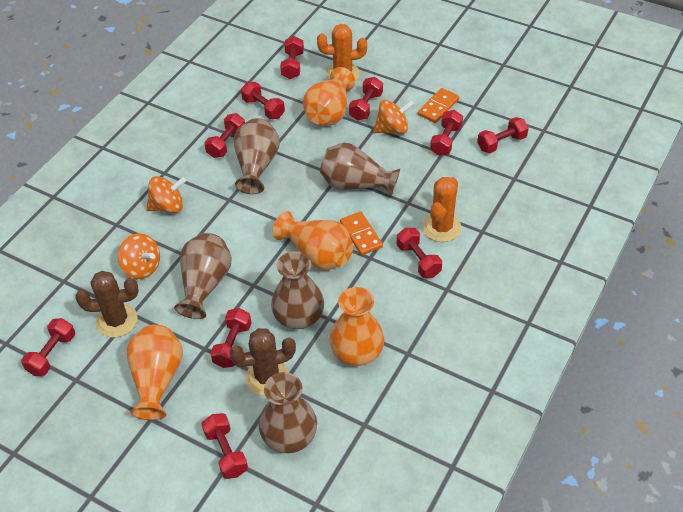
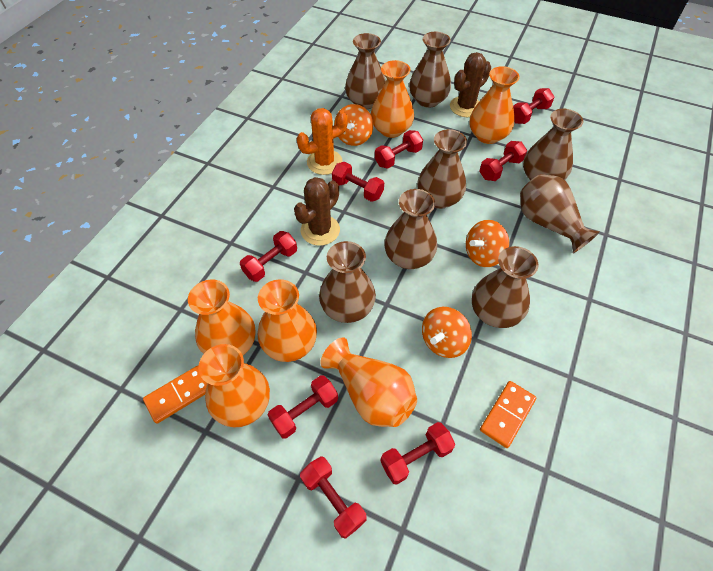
brown vase: 5 -> 8
orange cactus: 2 -> 1
orange vase: 4 -> 6
red dumbbell: 10 -> 8

